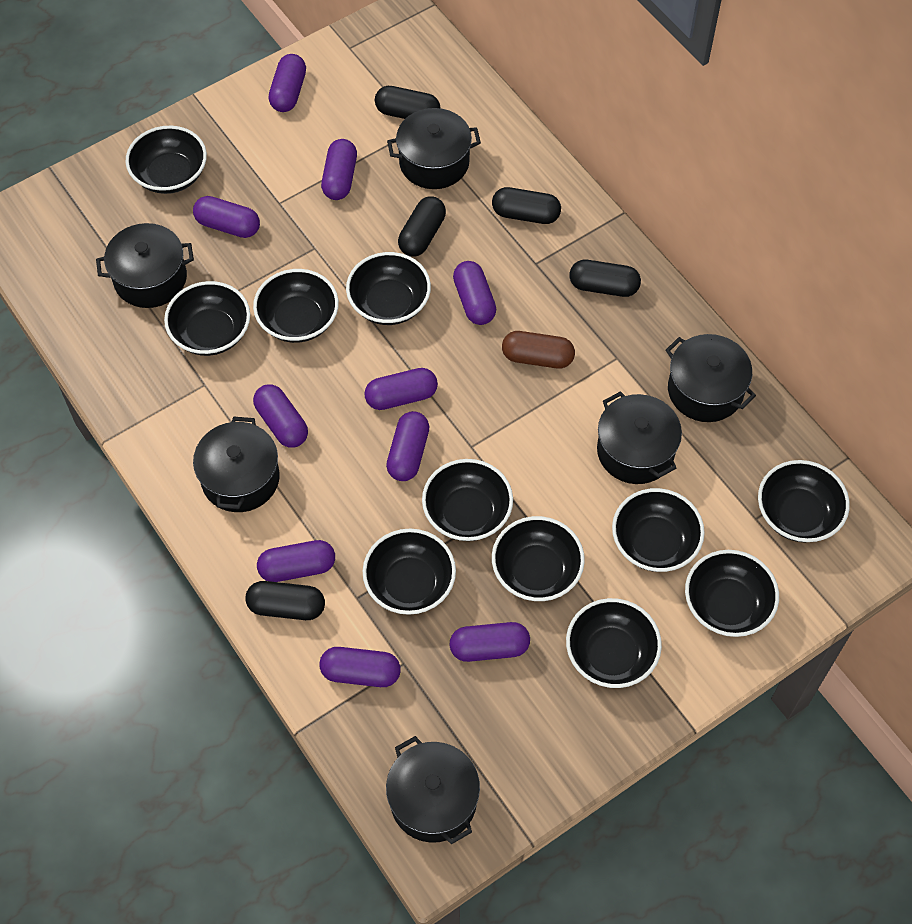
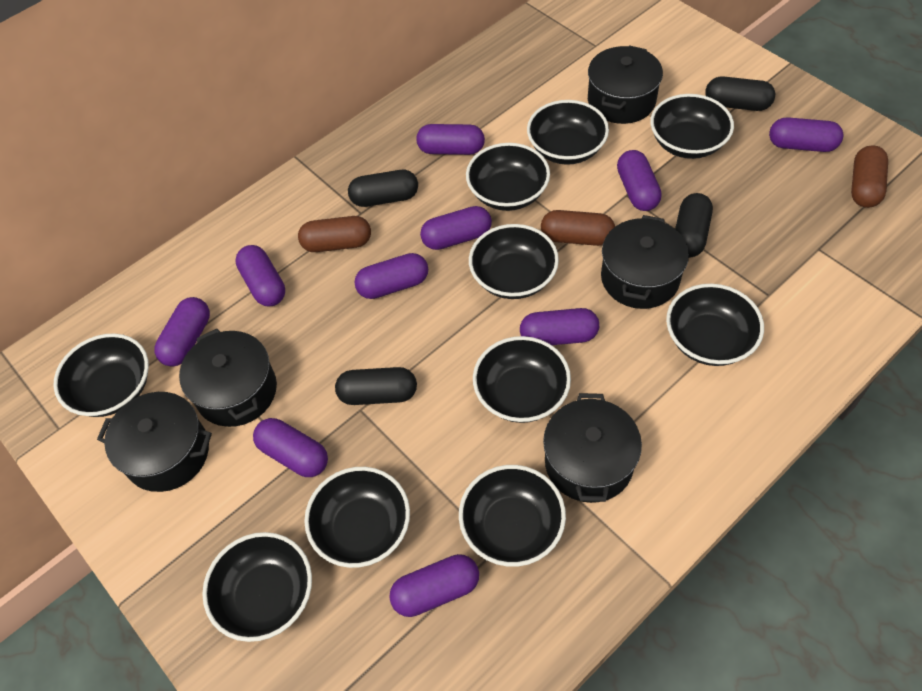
black bowl: 11 -> 10
black capsule: 5 -> 4
black pot: 6 -> 5
brown capsule: 1 -> 3

